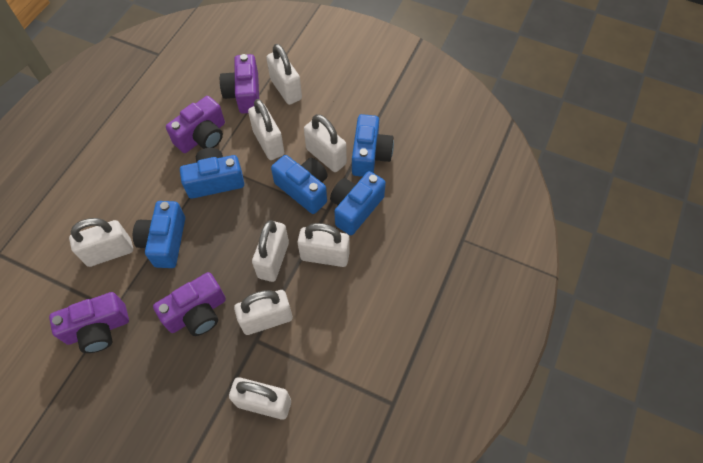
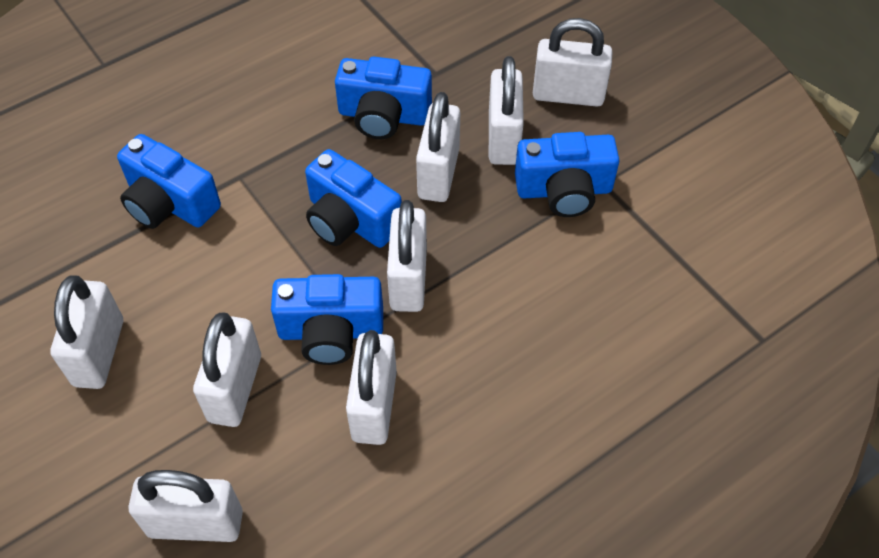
purple camera: 4 -> 0

